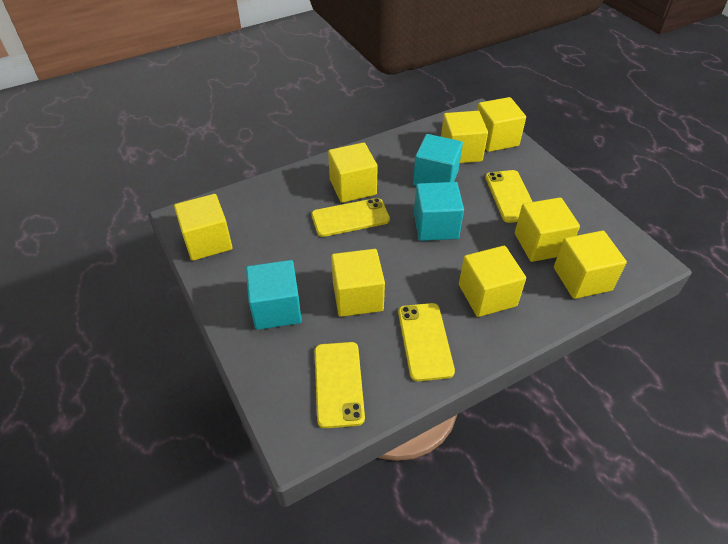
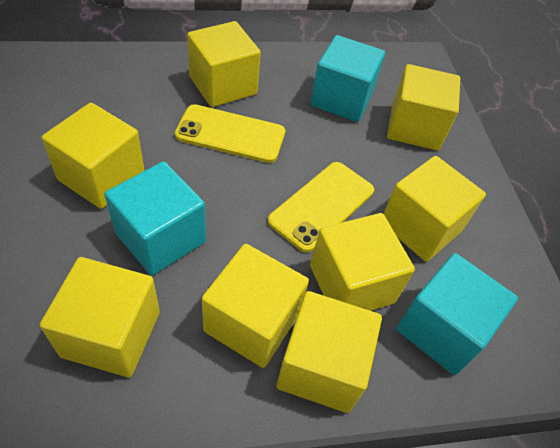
yellow phone: 4 -> 2

